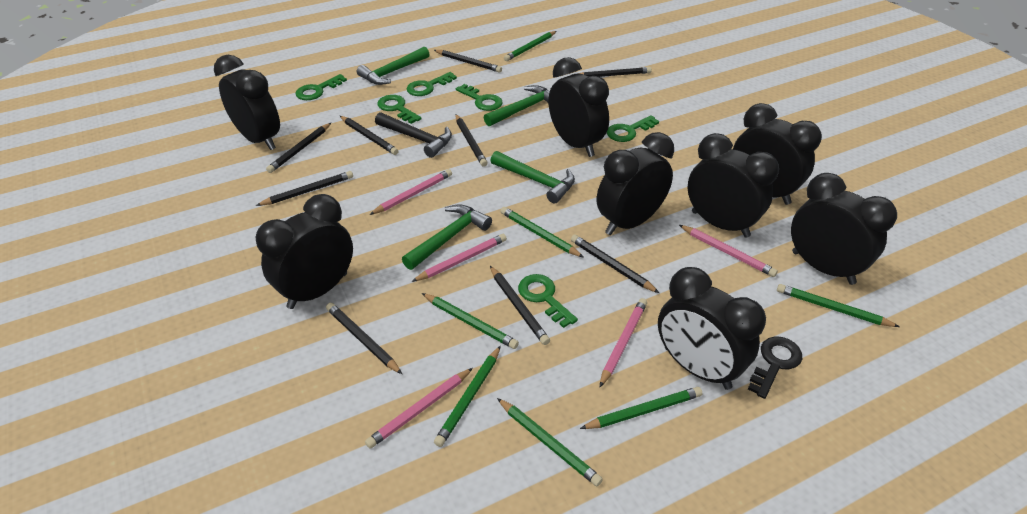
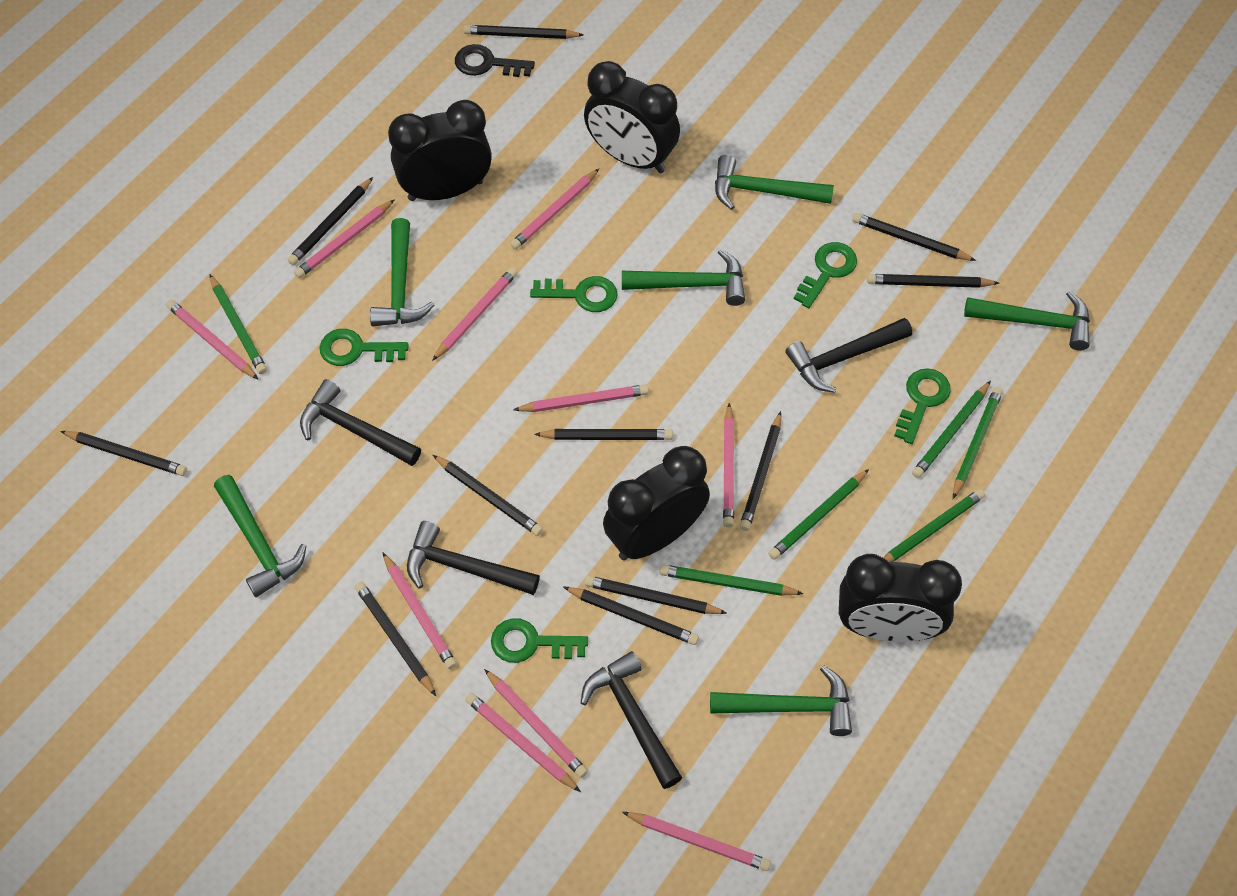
black clock: 8 -> 4
black hammer: 1 -> 4
black pencil: 9 -> 11
green hammer: 4 -> 6
green key: 6 -> 5
green pencil: 7 -> 6
pink pencil: 5 -> 10

